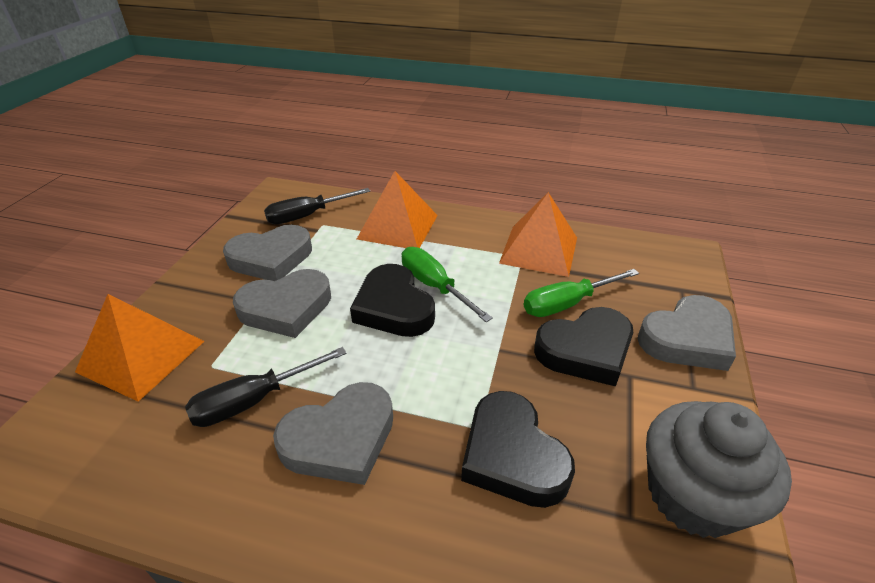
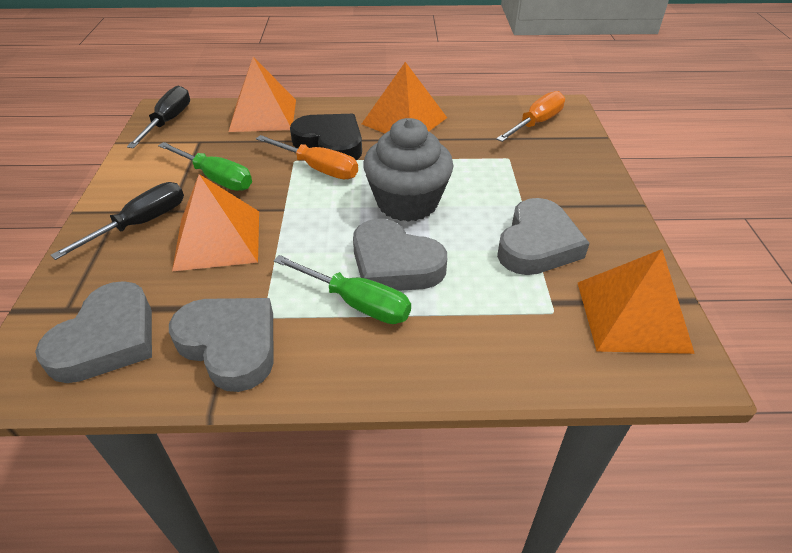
black heart: 3 -> 1
orange pyramid: 3 -> 4
orange screwdriver: 0 -> 2

